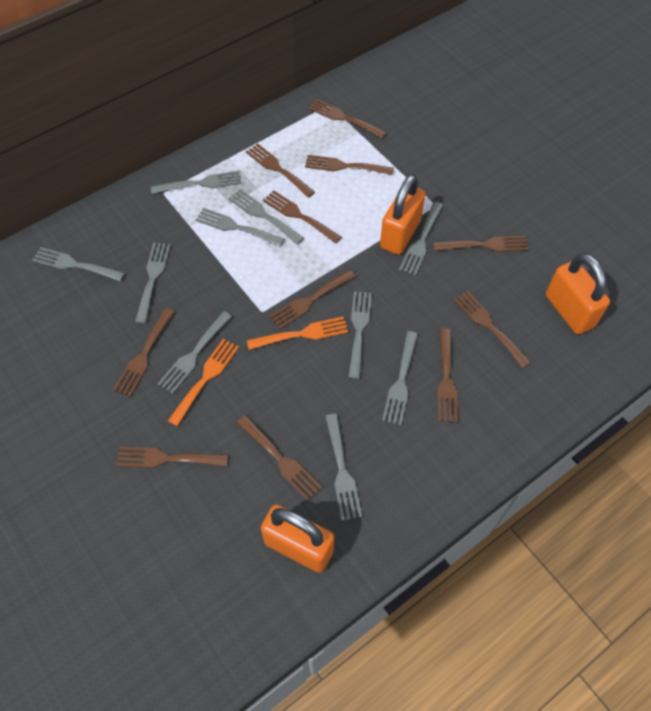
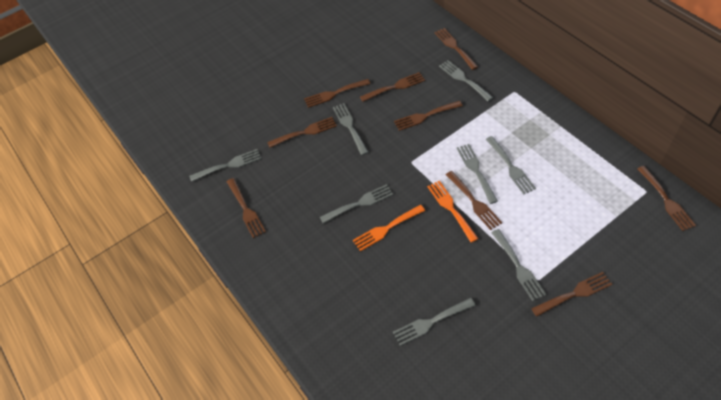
brown fork: 11 -> 9
grey fork: 10 -> 8
orange padlock: 3 -> 0

